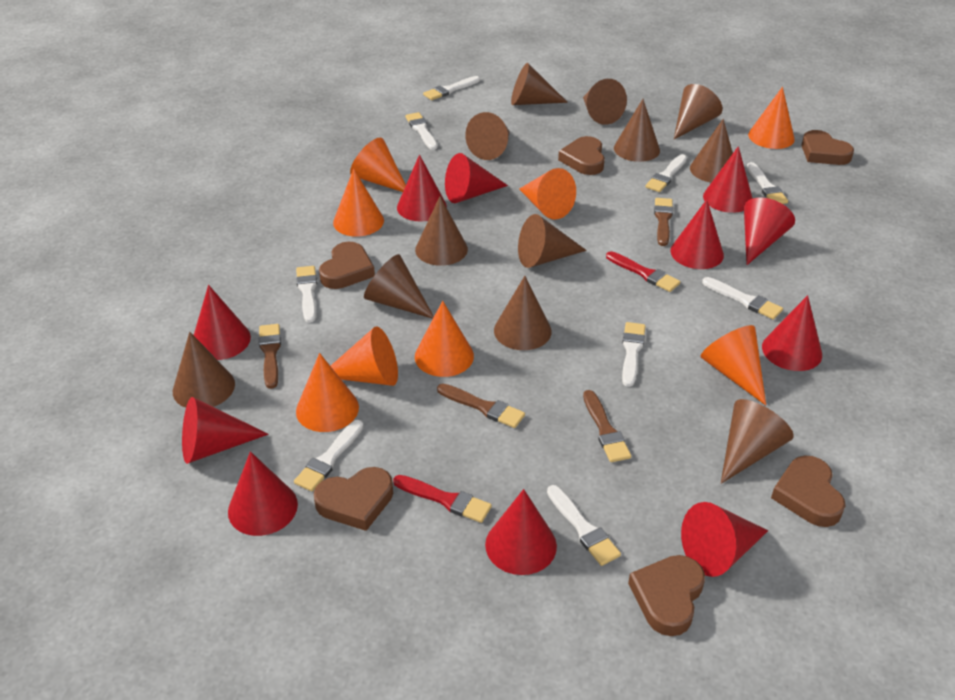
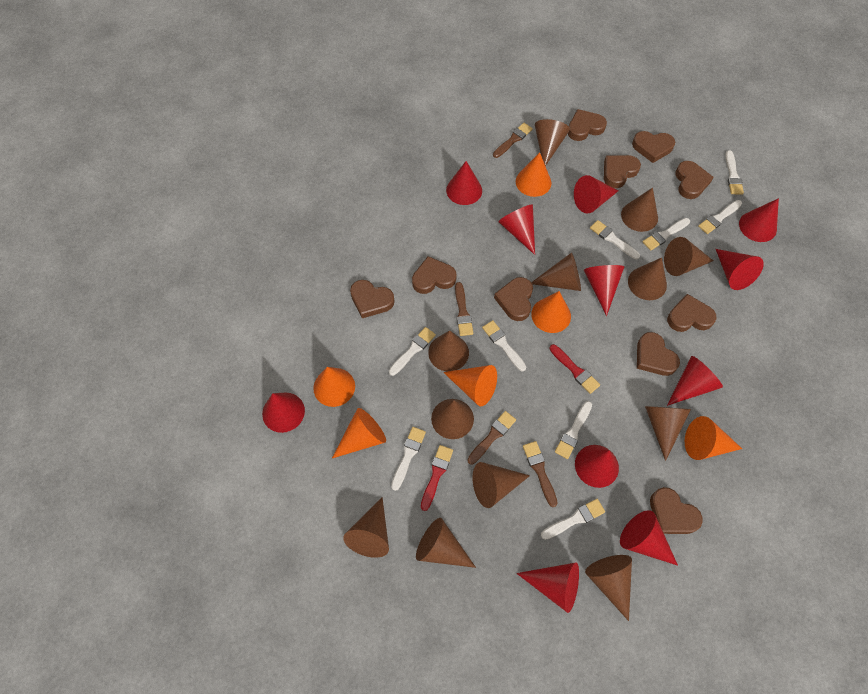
brown heart: 6 -> 10
orange cone: 8 -> 6

